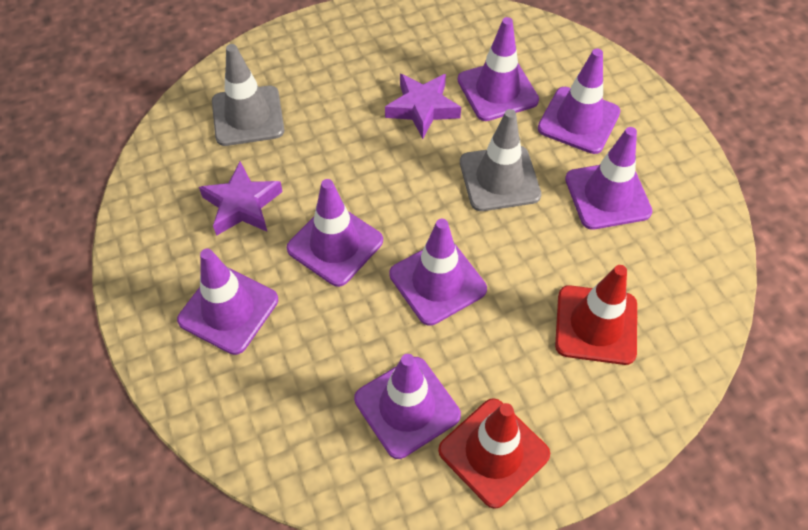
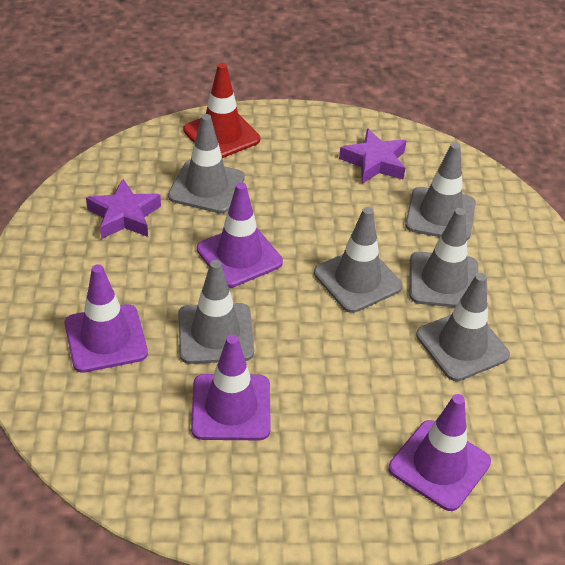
grey traffic cone: 2 -> 6
purple traffic cone: 7 -> 4
red traffic cone: 2 -> 1

